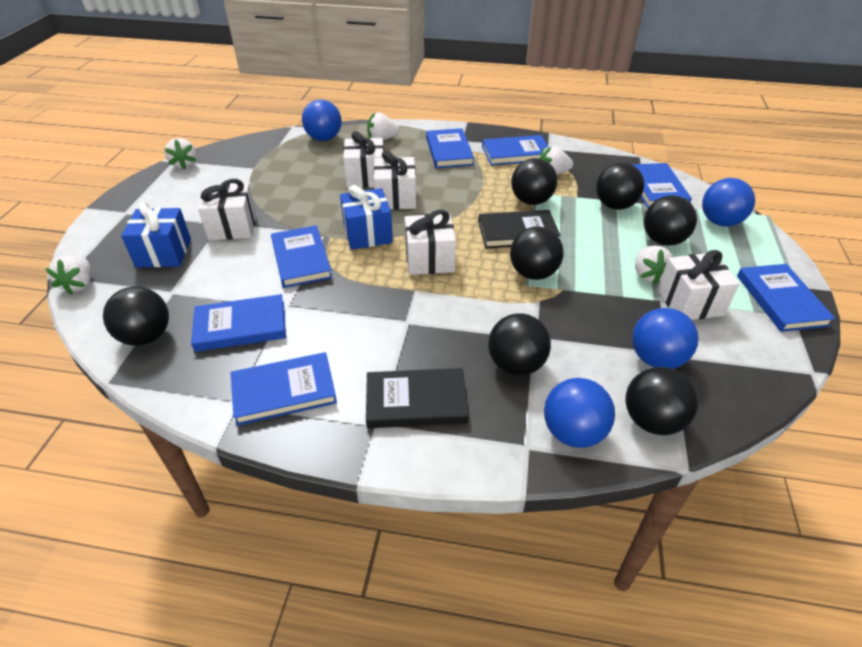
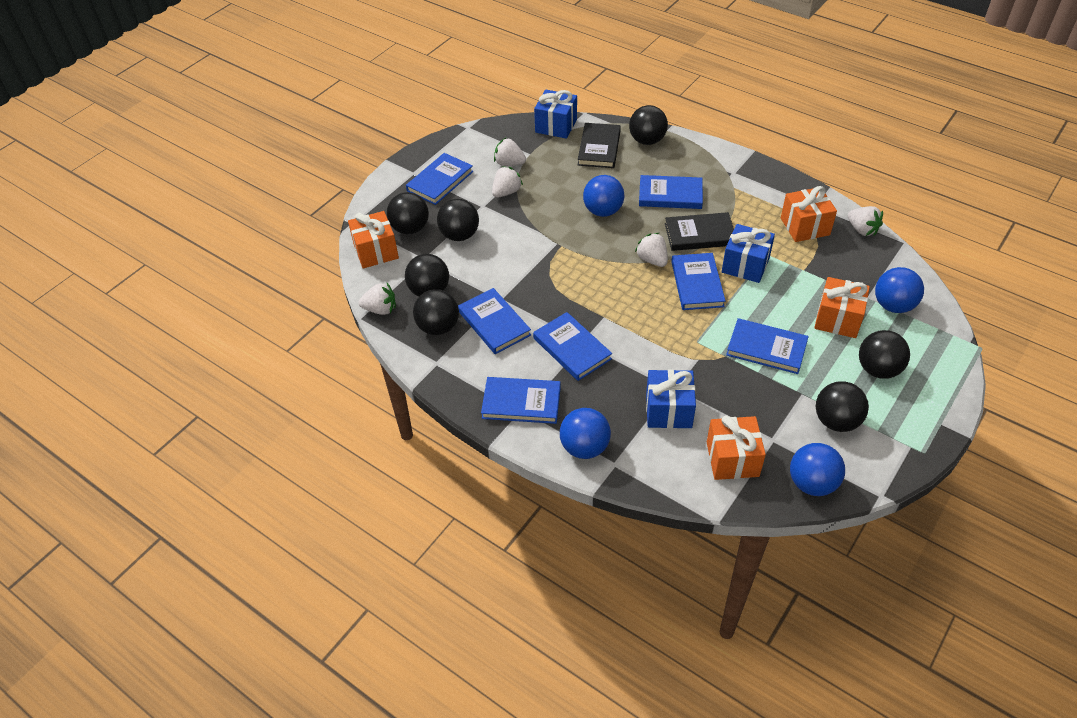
blue gift: 2 -> 3
orange gift: 0 -> 4
white gift: 5 -> 0

